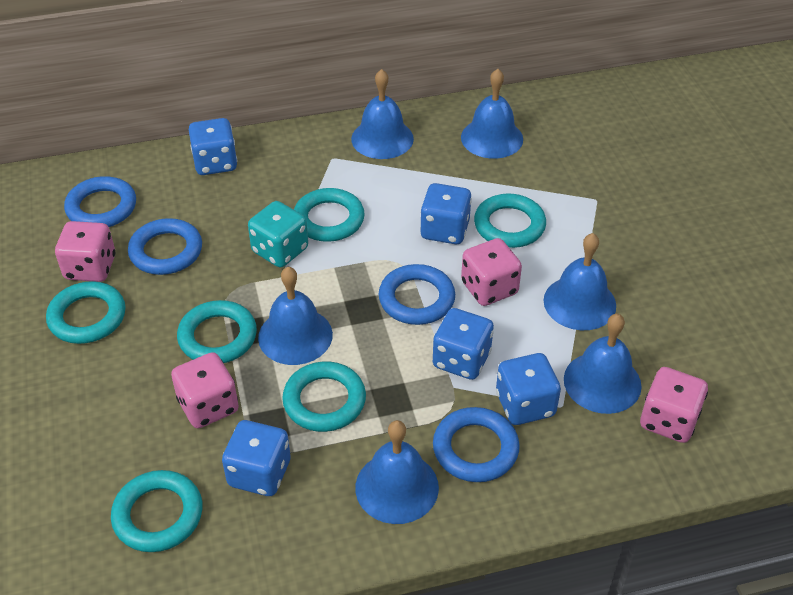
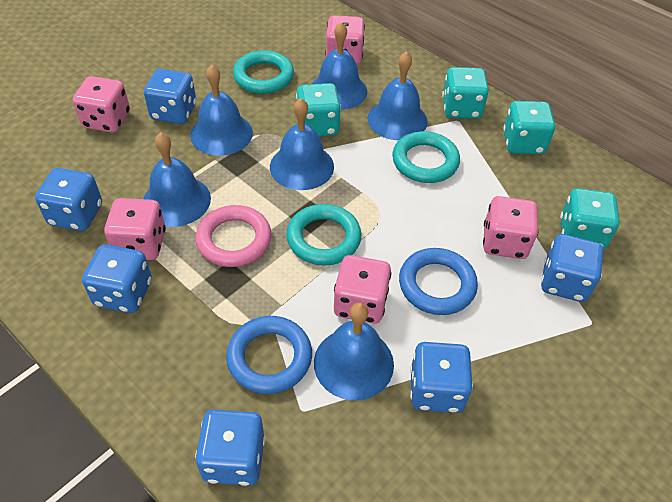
blue dice: 5 -> 6
blue ring: 4 -> 2
pink dice: 4 -> 5
pink ring: 0 -> 1
turquoise dice: 1 -> 4
turquoise ring: 6 -> 3

